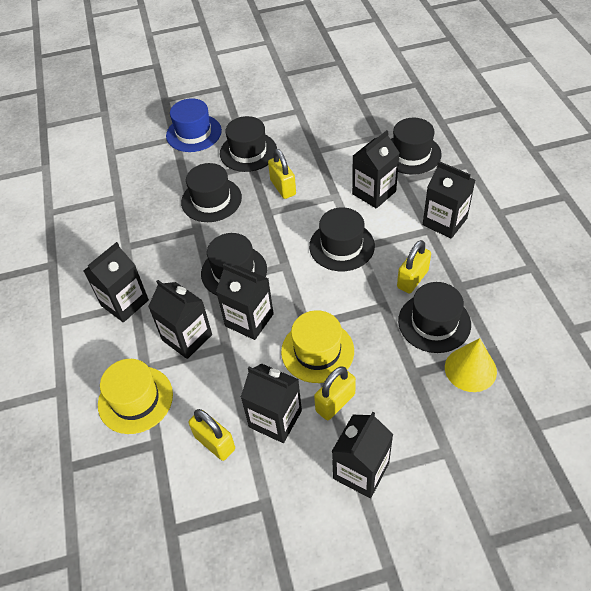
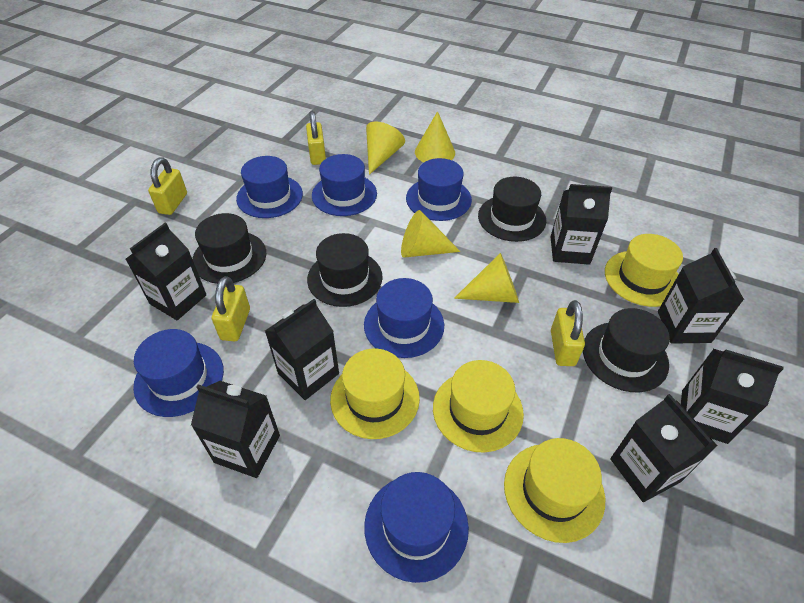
black hat: 6 -> 4
blue hat: 1 -> 6
yellow cone: 1 -> 4
yellow hat: 2 -> 4

